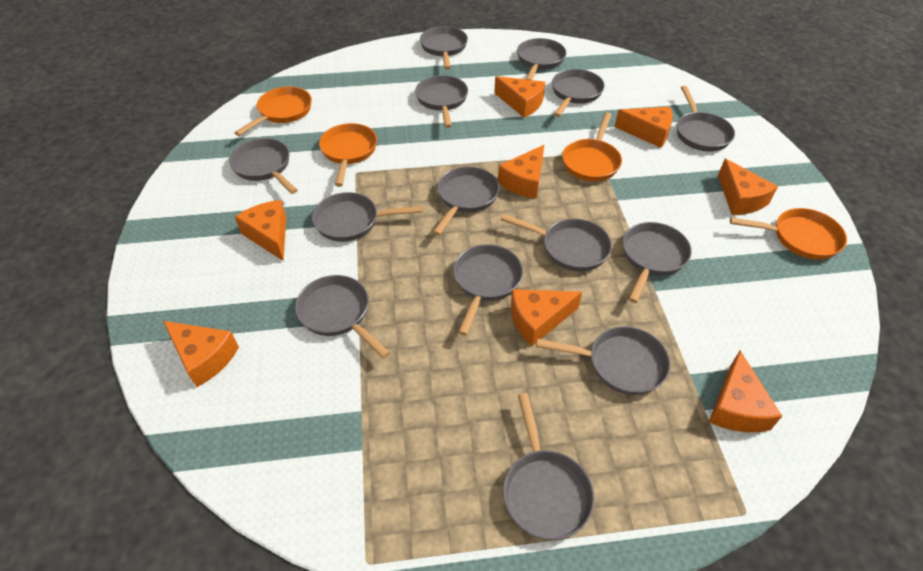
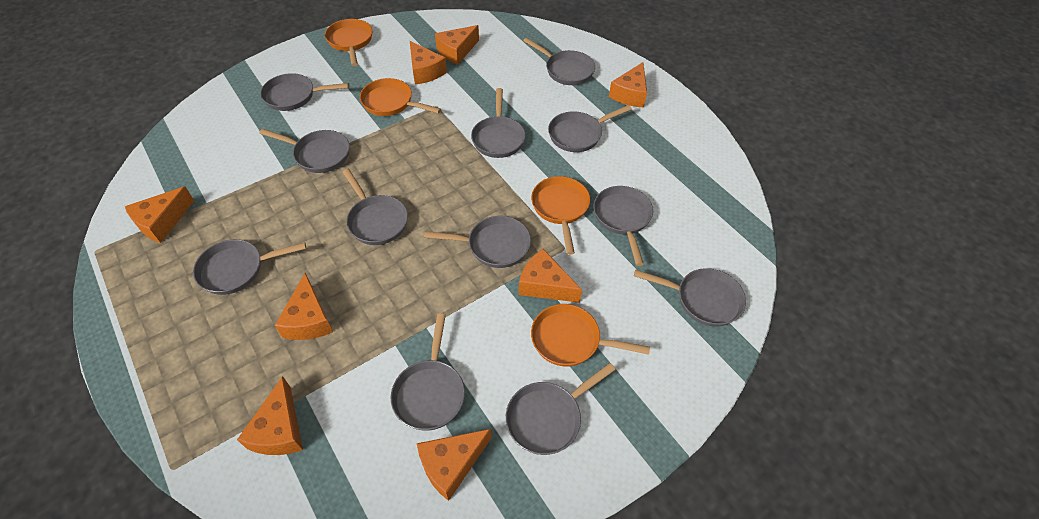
grey pan: 14 -> 12

